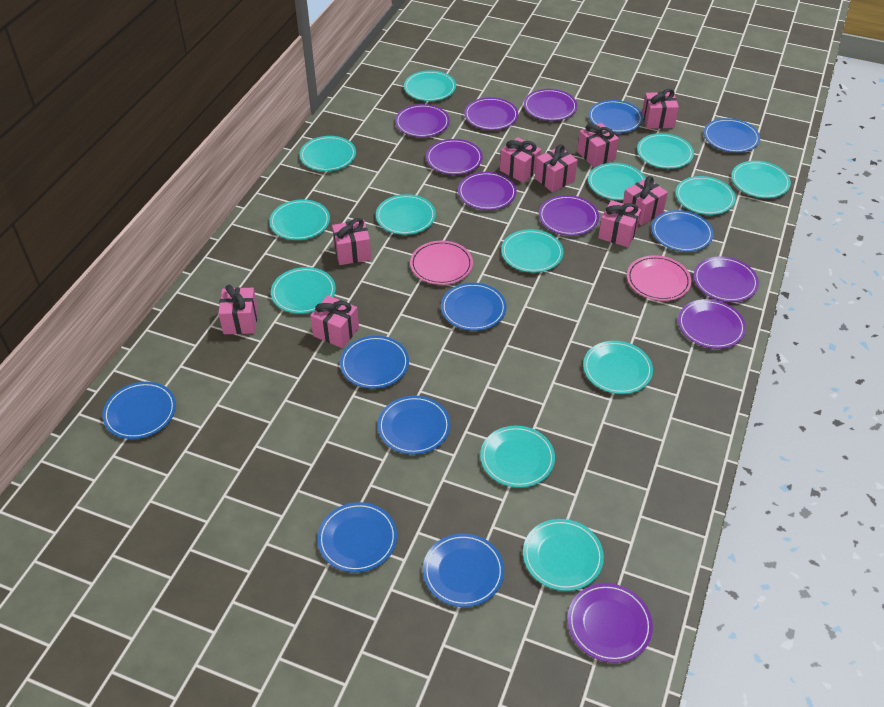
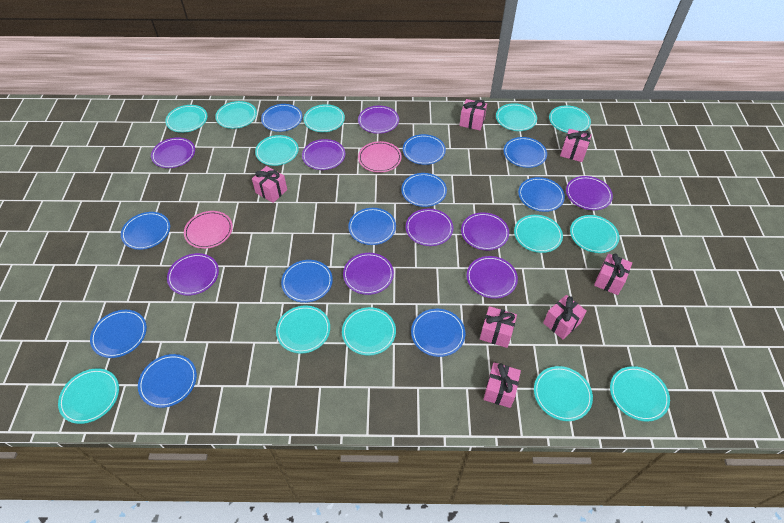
blue plate: 9 -> 11
pink gift: 9 -> 7

